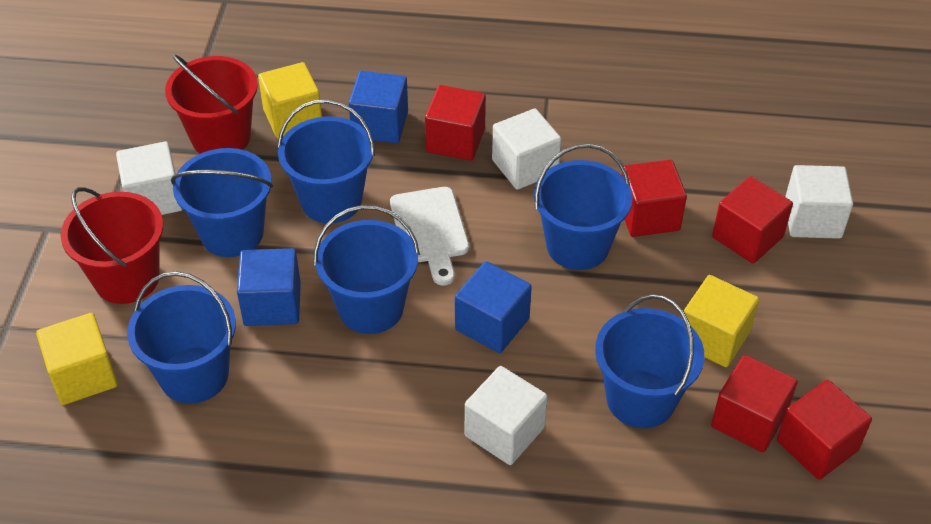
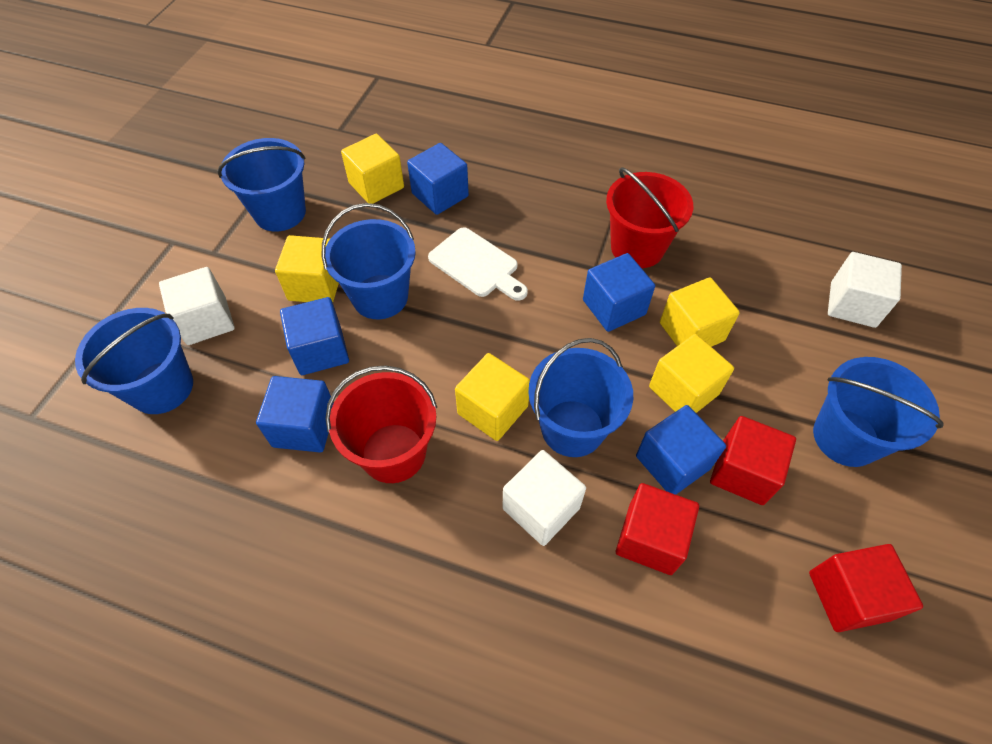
blue bucket: 6 -> 5
blue cube: 3 -> 5
red cube: 5 -> 3
white cube: 4 -> 3
yellow cube: 3 -> 5

